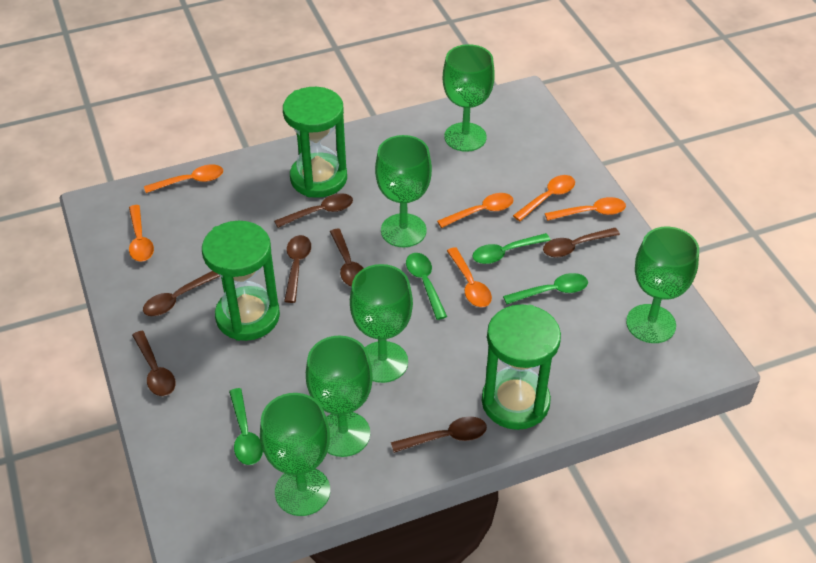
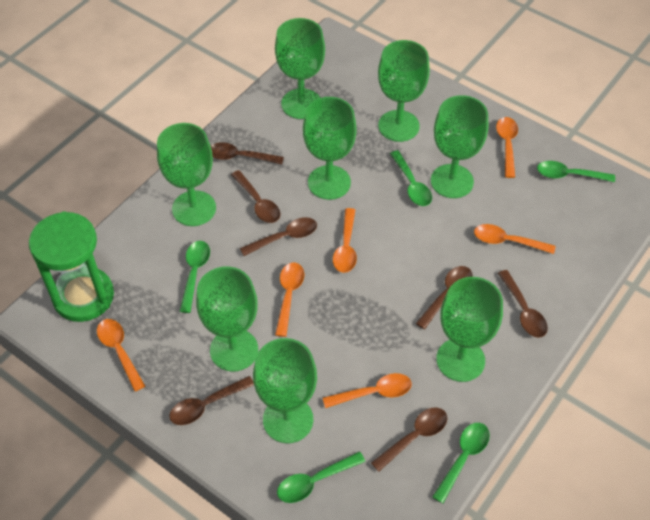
green goblet: 6 -> 8
green hourglass: 3 -> 1
green spoon: 4 -> 5

